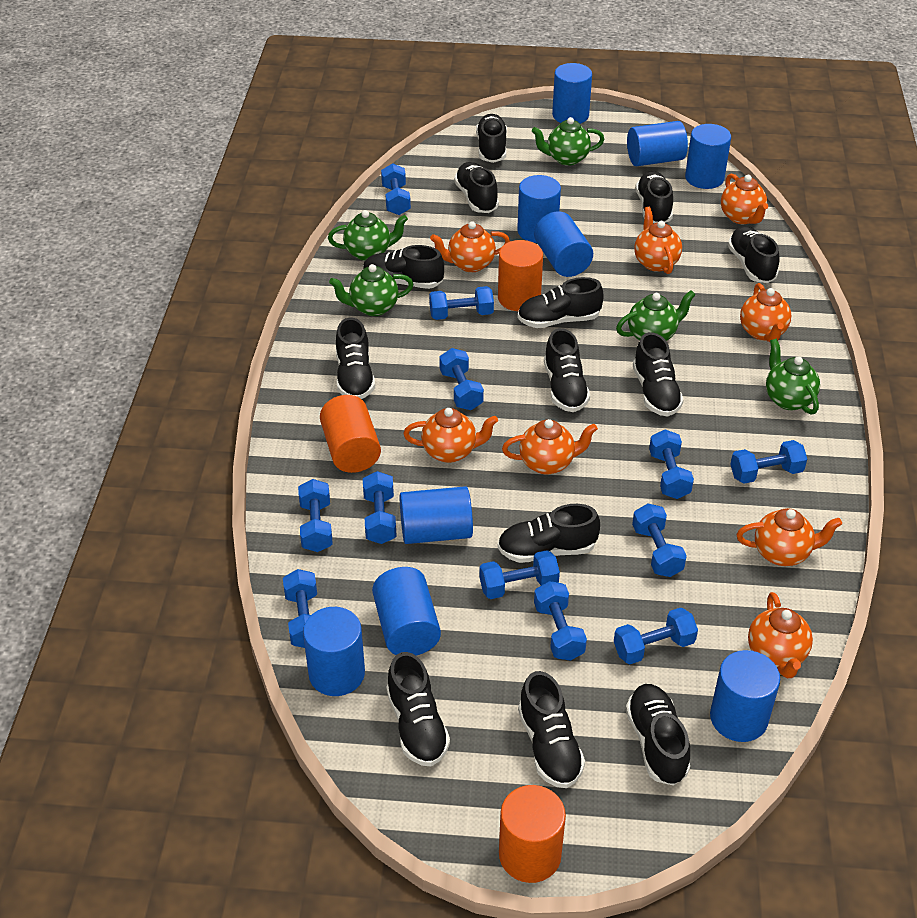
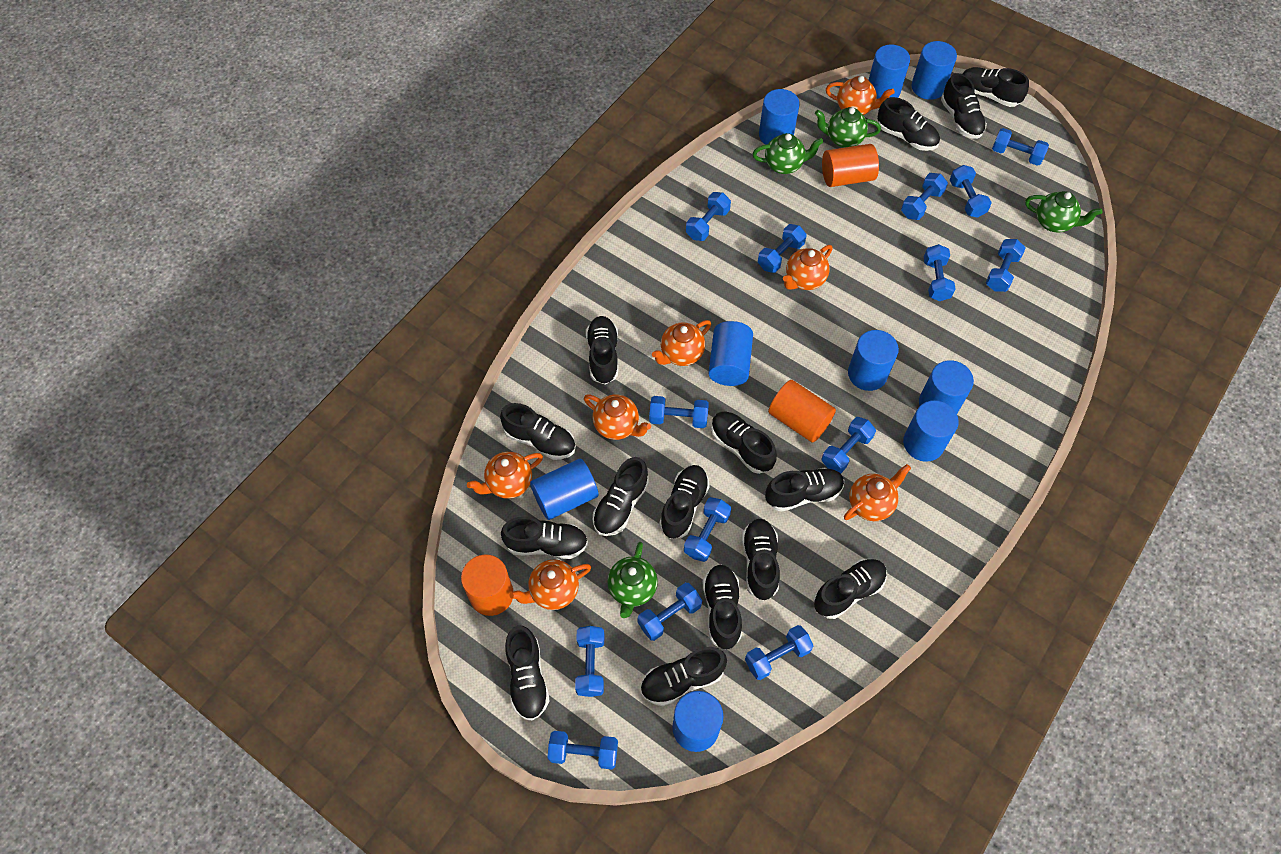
black shoe: 13 -> 15
blue dumbbell: 12 -> 14
green teapot: 5 -> 4
orange teapot: 8 -> 7

